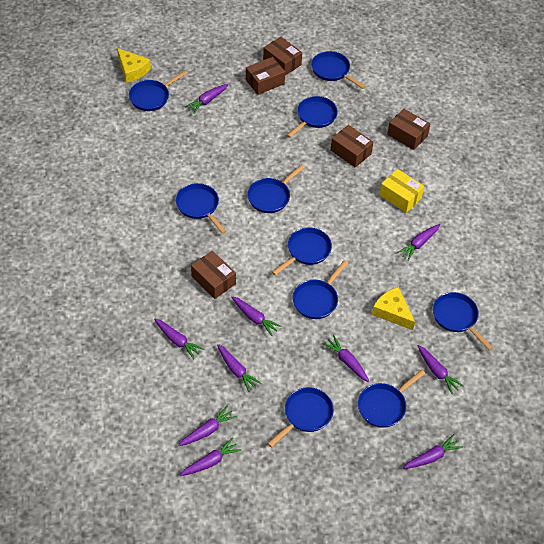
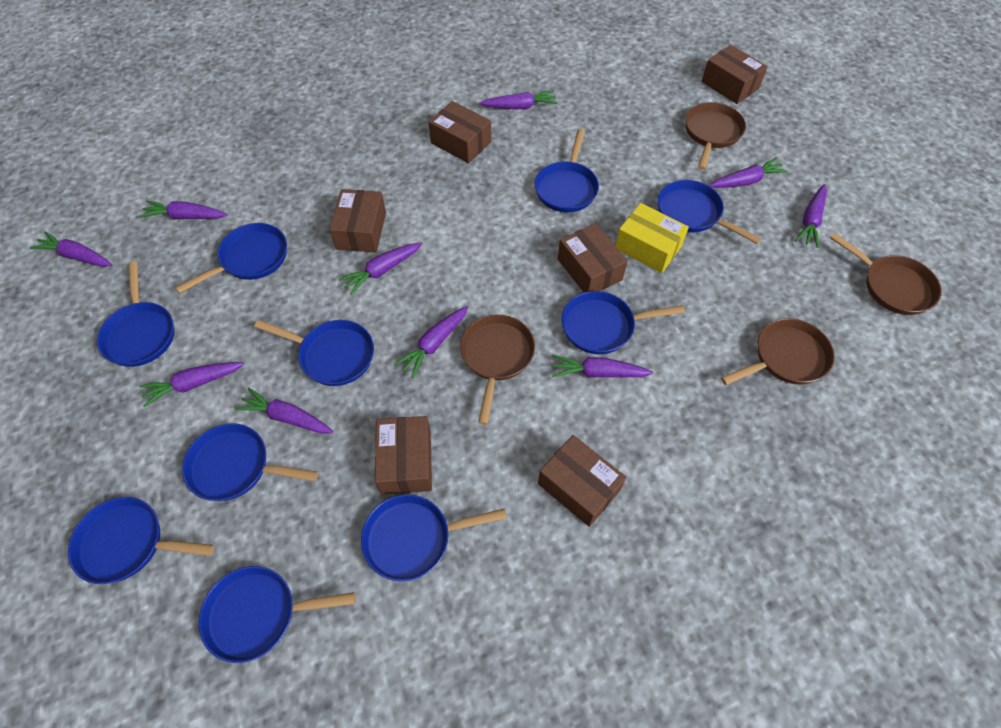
brown box: 5 -> 6
brown pan: 0 -> 4
yellow cheese: 2 -> 0

